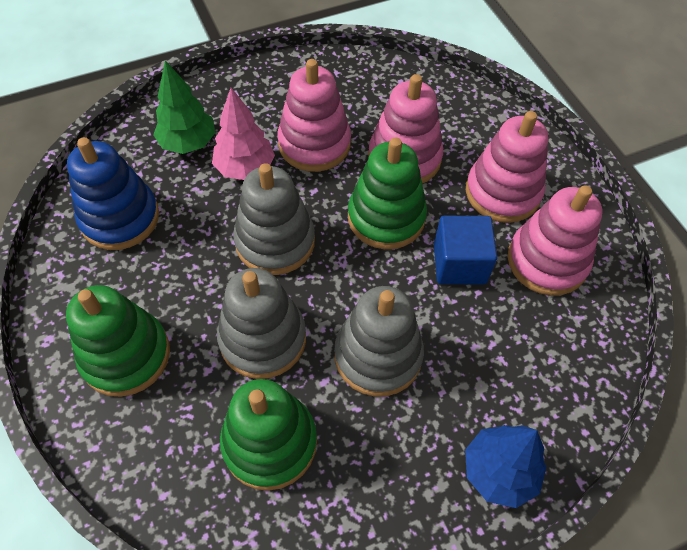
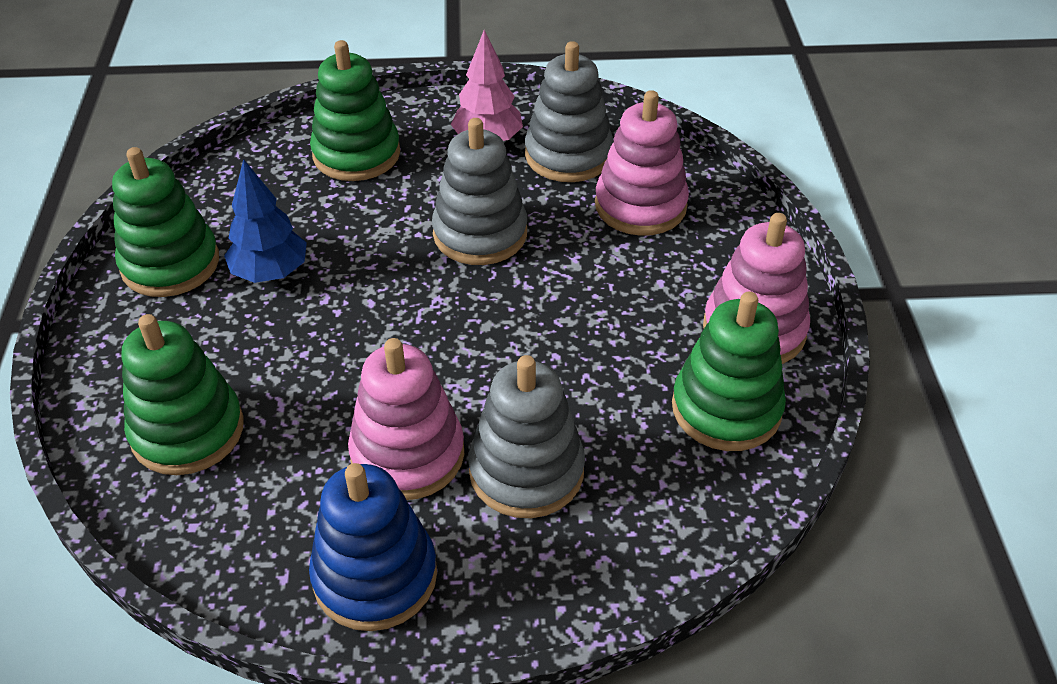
blue cube: 1 -> 0
green stacking toy: 3 -> 4
green tree: 1 -> 0
pink stacking toy: 4 -> 3

